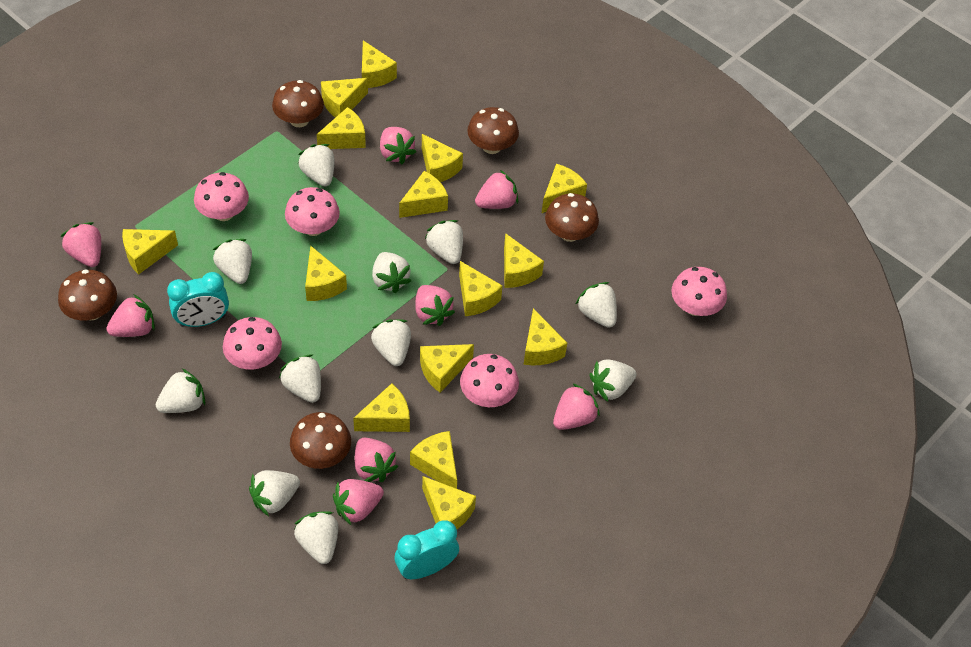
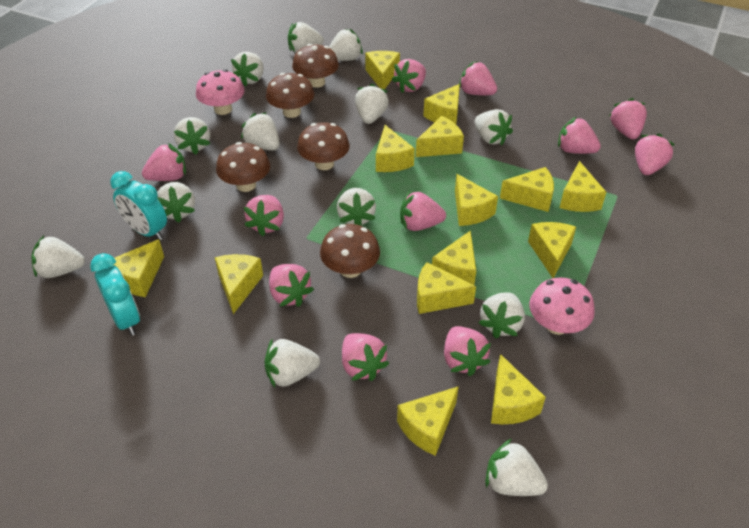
pink mushroom: 5 -> 2
pink strawberry: 8 -> 11
white strawberry: 11 -> 13
yellow cheese: 15 -> 14

